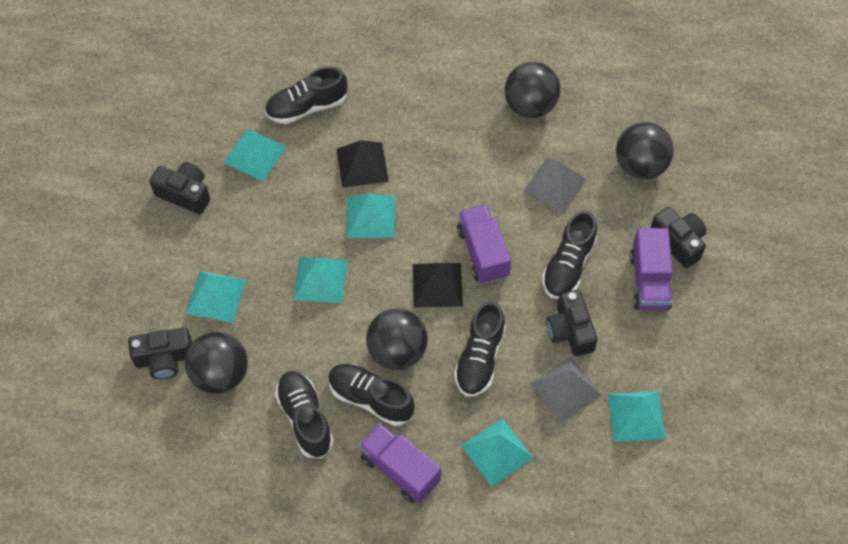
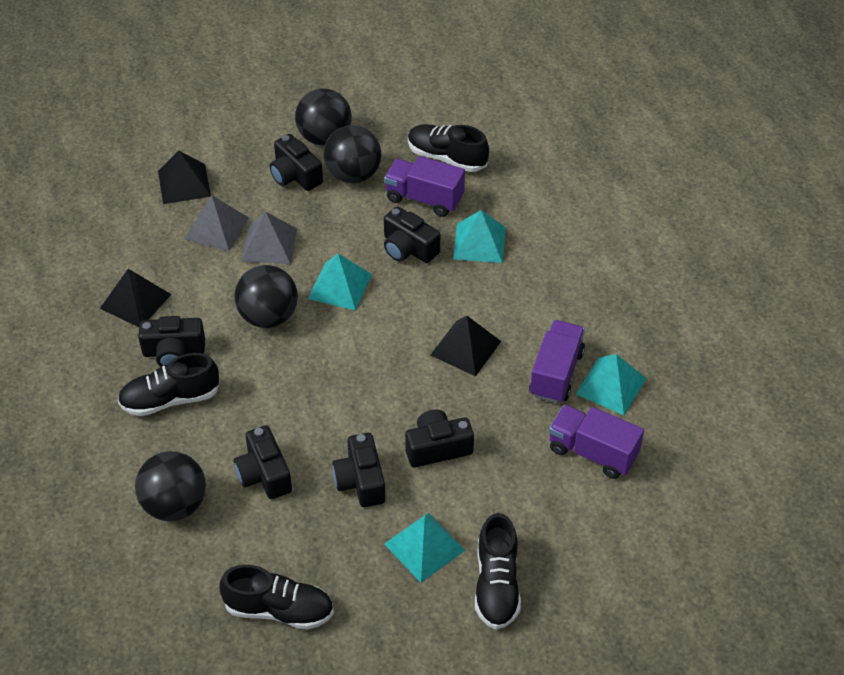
black camera: 4 -> 6
black pyramid: 2 -> 3
black shoe: 5 -> 4
turquoise pyramid: 6 -> 4

